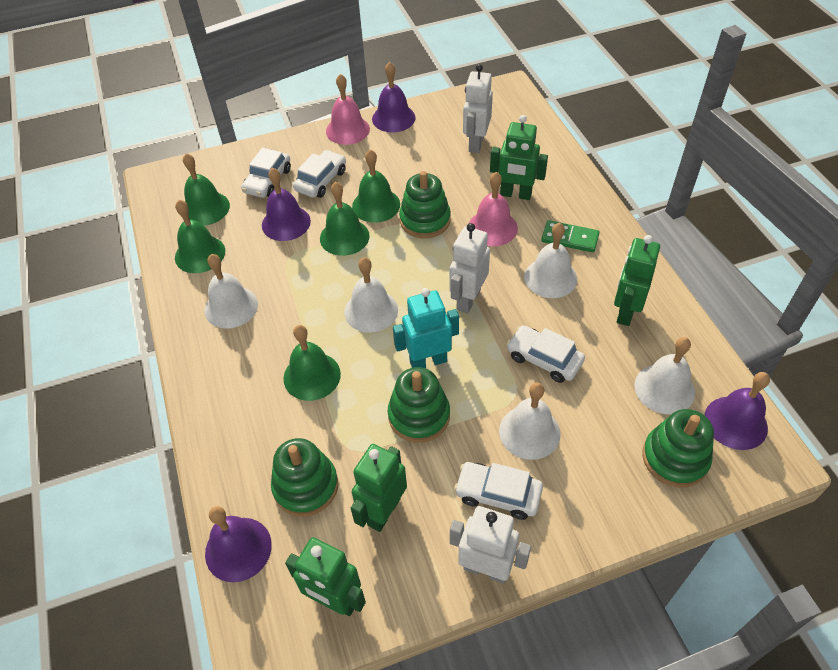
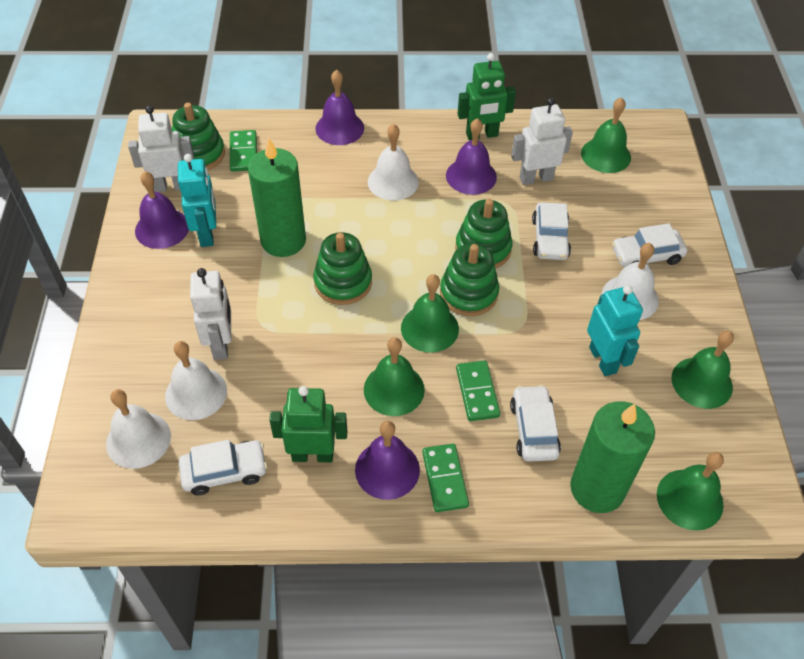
green candle: 0 -> 2
green domino: 1 -> 3
green robot: 4 -> 2
pink bell: 2 -> 0
turquoise robot: 1 -> 2
white bell: 5 -> 4

